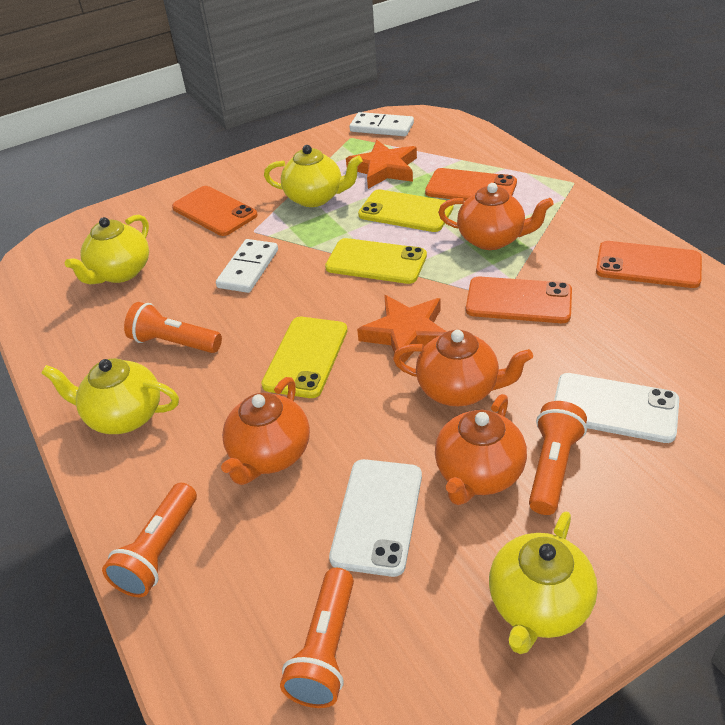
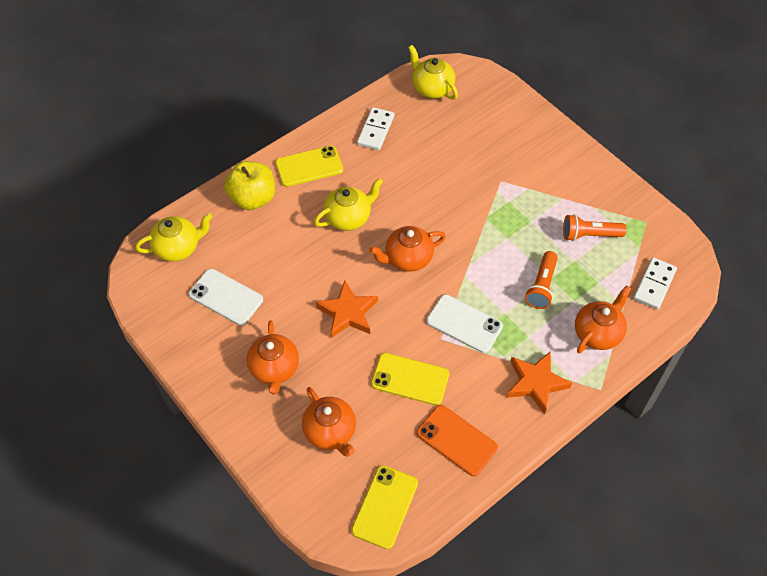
orange flashlight: 4 -> 2
orange phone: 4 -> 1
yellow apple: 0 -> 1
yellow teapot: 4 -> 3

